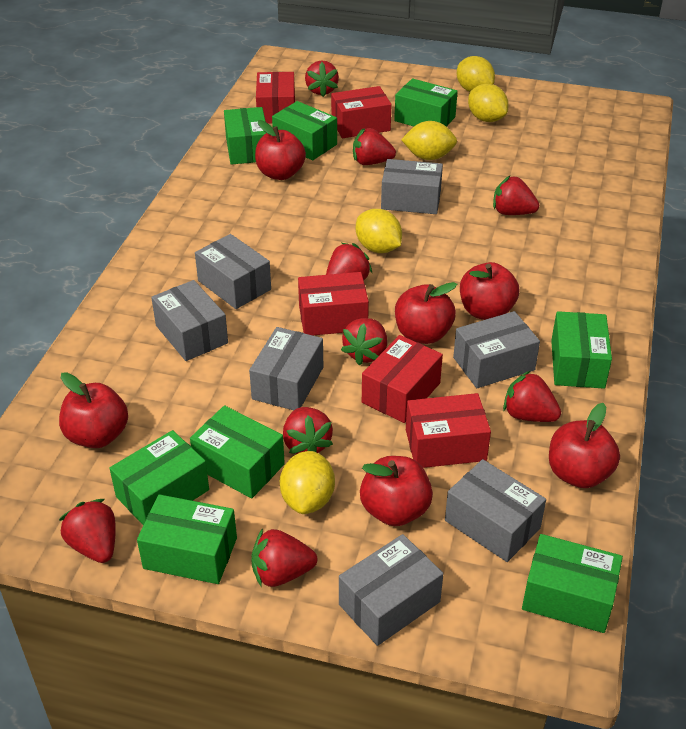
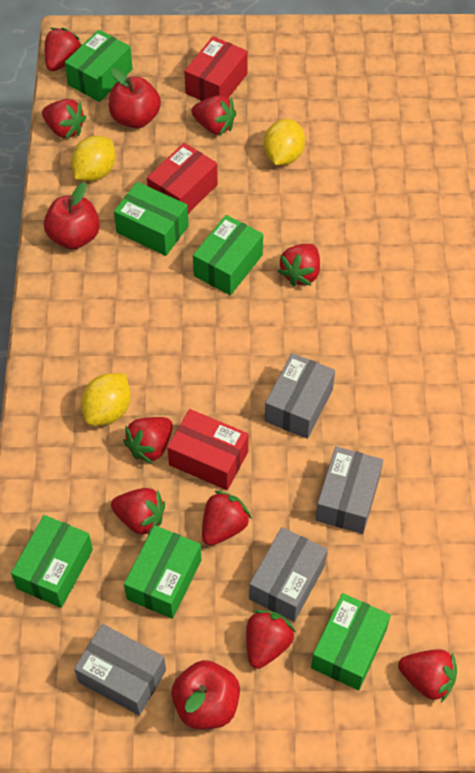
green box: 8 -> 6
grey box: 7 -> 4
red apple: 6 -> 3
red box: 5 -> 3
yellow lemon: 5 -> 3

